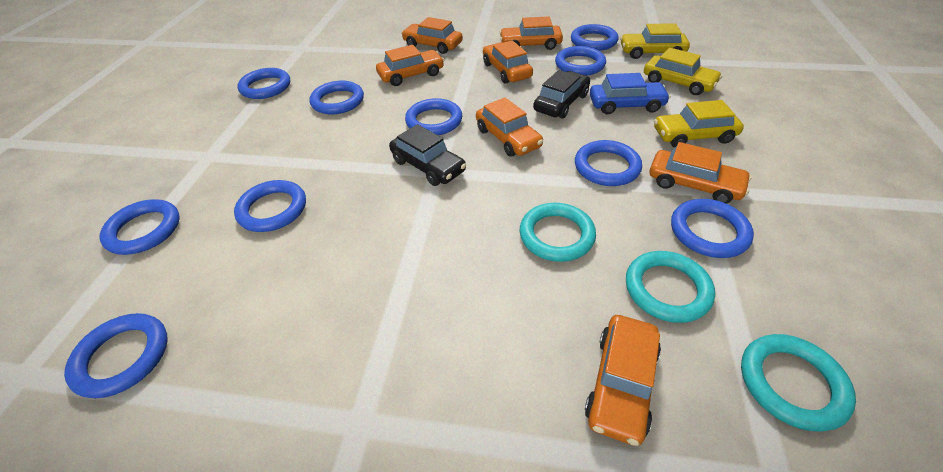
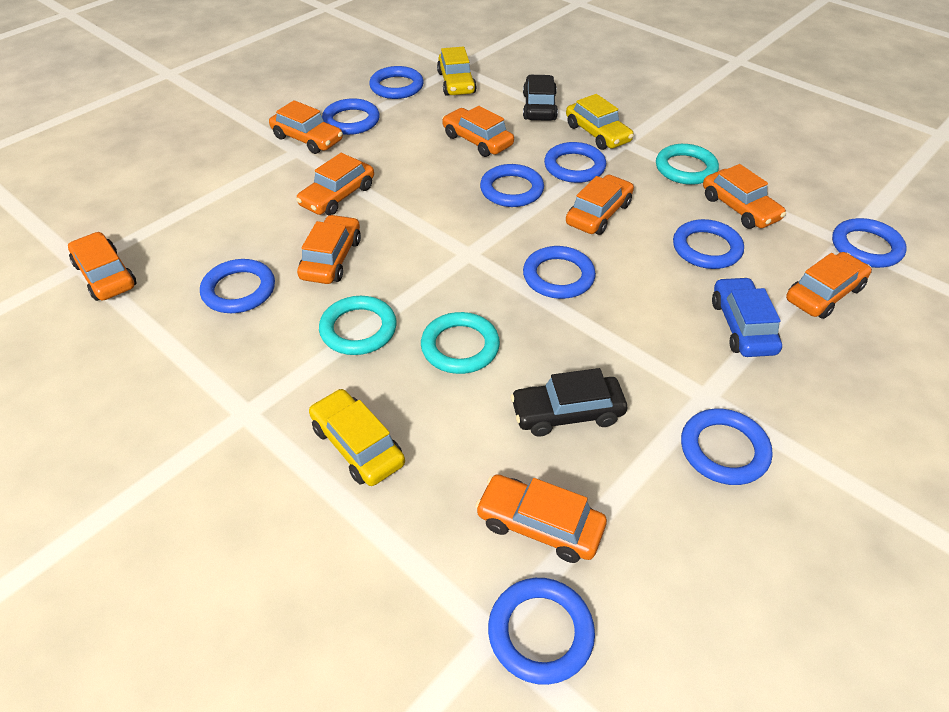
orange car: 7 -> 9

